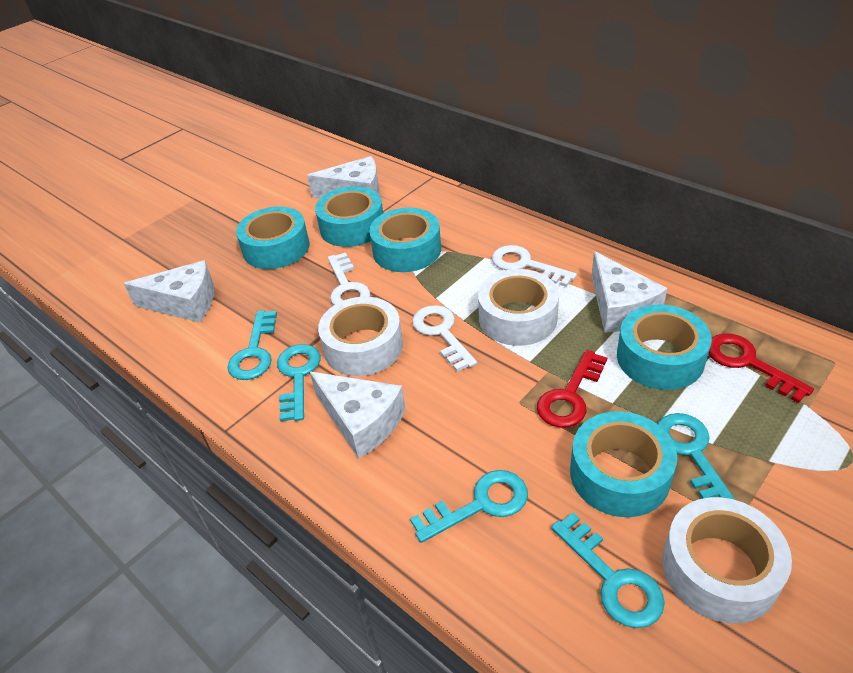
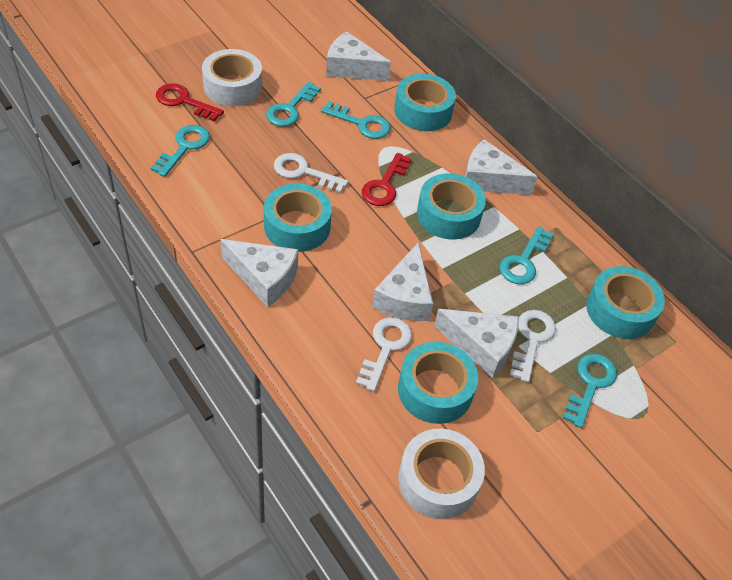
white cheese: 4 -> 5
white tape: 3 -> 2

